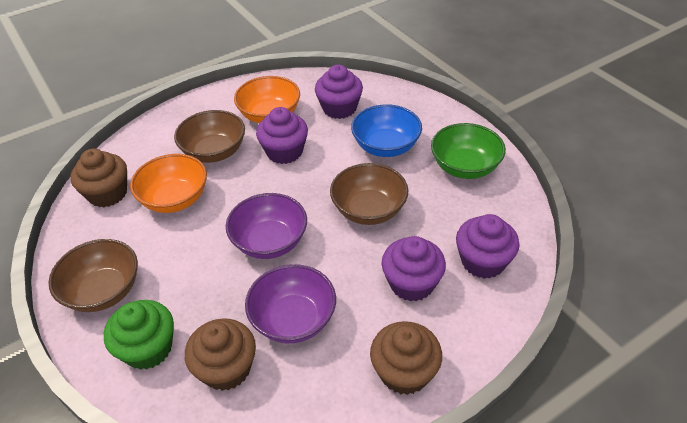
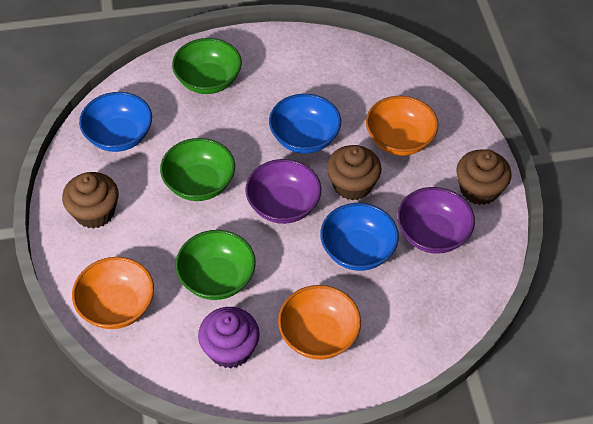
blue bowl: 1 -> 3
brown bowl: 3 -> 0
green bowl: 1 -> 3
green cupcake: 1 -> 0
orange bowl: 2 -> 3
purple cupcake: 4 -> 1

